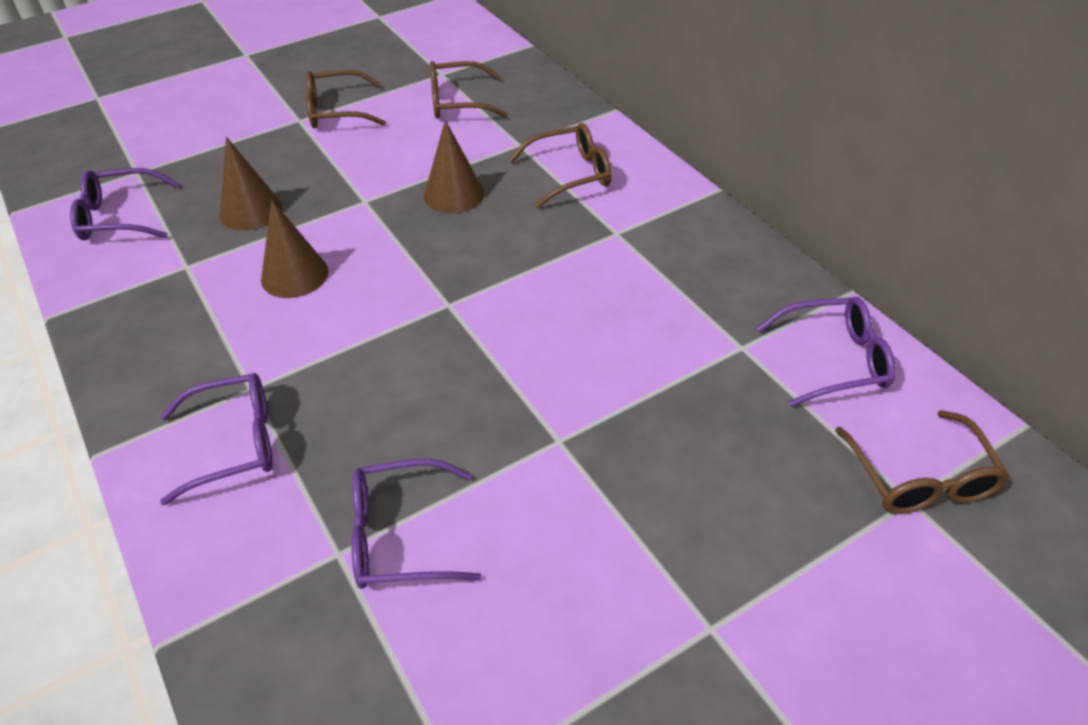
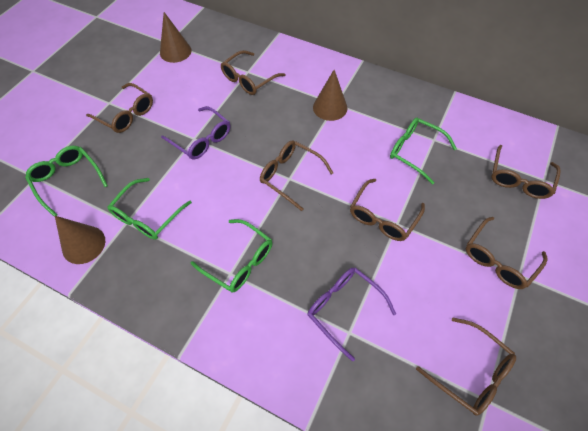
brown glasses: 4 -> 7
green glasses: 0 -> 4
purple glasses: 4 -> 2

